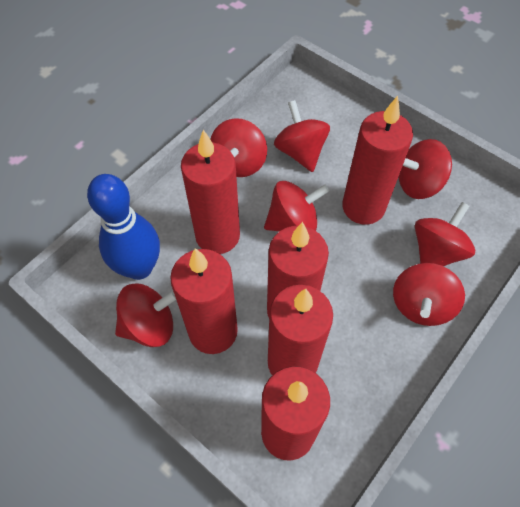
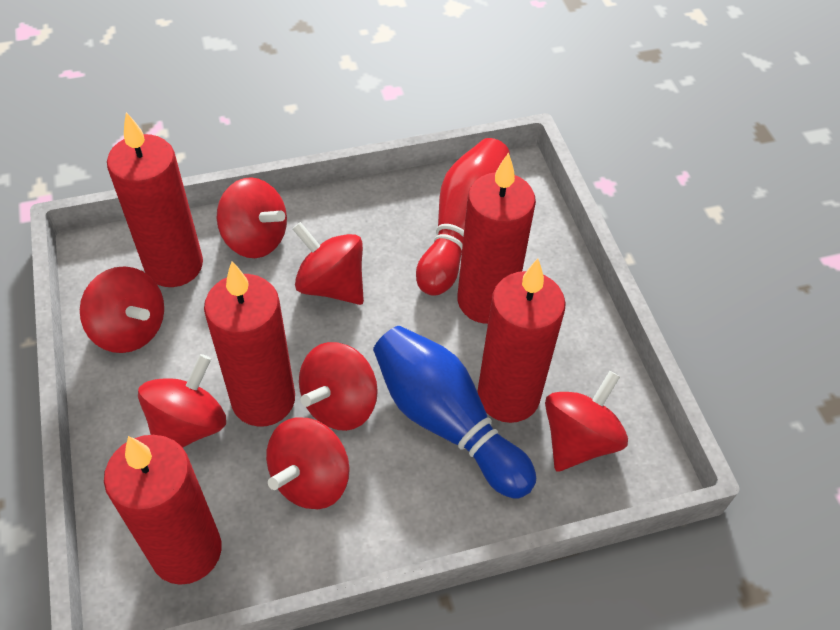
red bowling pin: 0 -> 1
red candle: 6 -> 5

